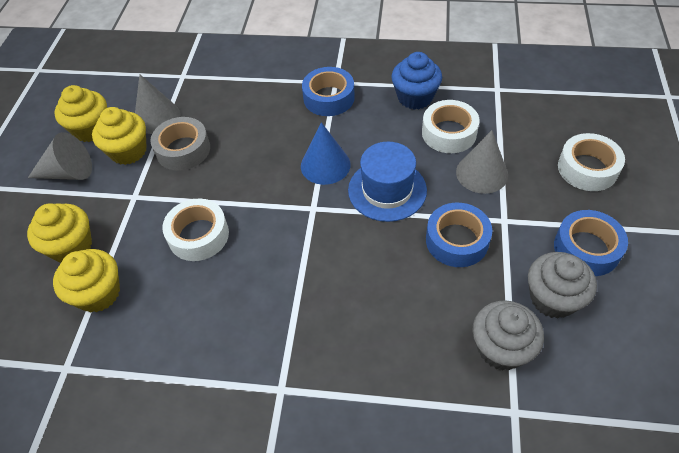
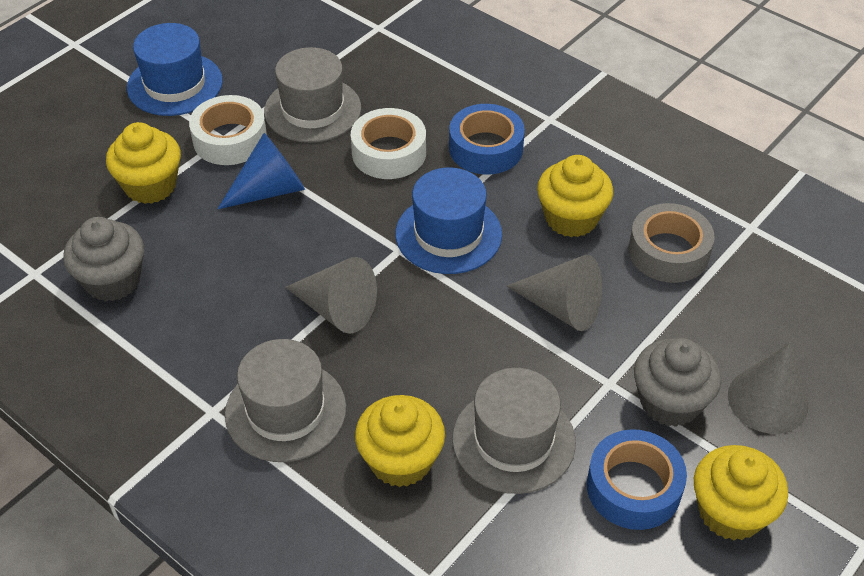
blue cupcake: 1 -> 0
blue hat: 1 -> 2
blue tape: 3 -> 2
grey hat: 0 -> 3
white tape: 3 -> 2

